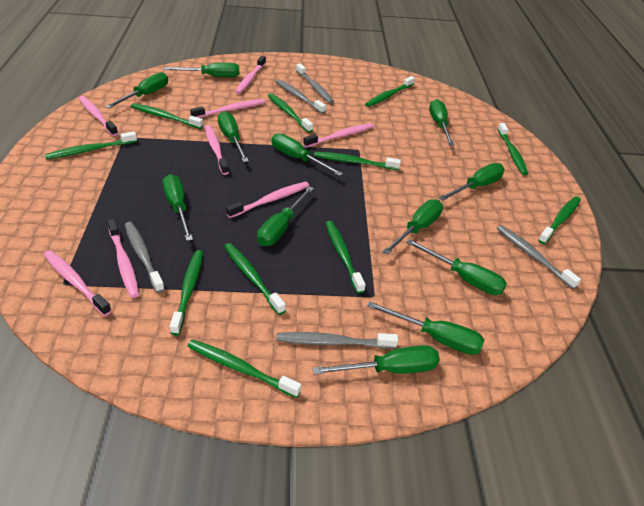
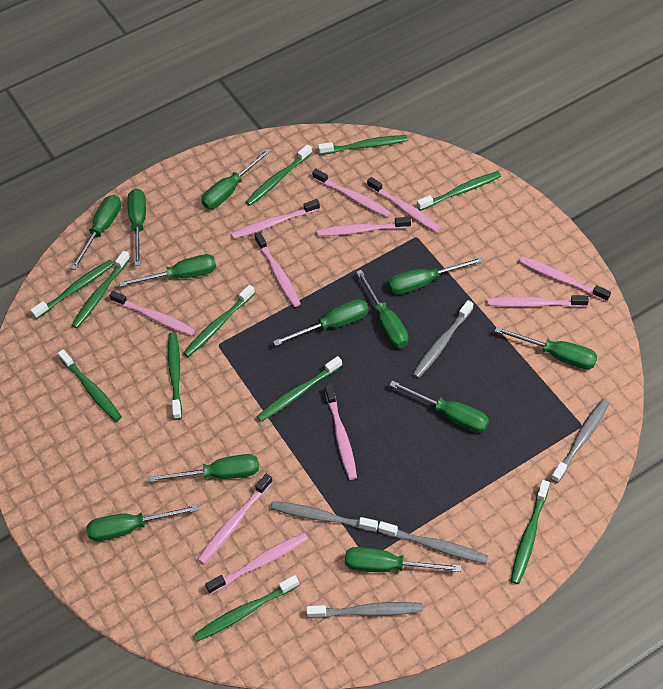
pink toothbrush: 8 -> 11

